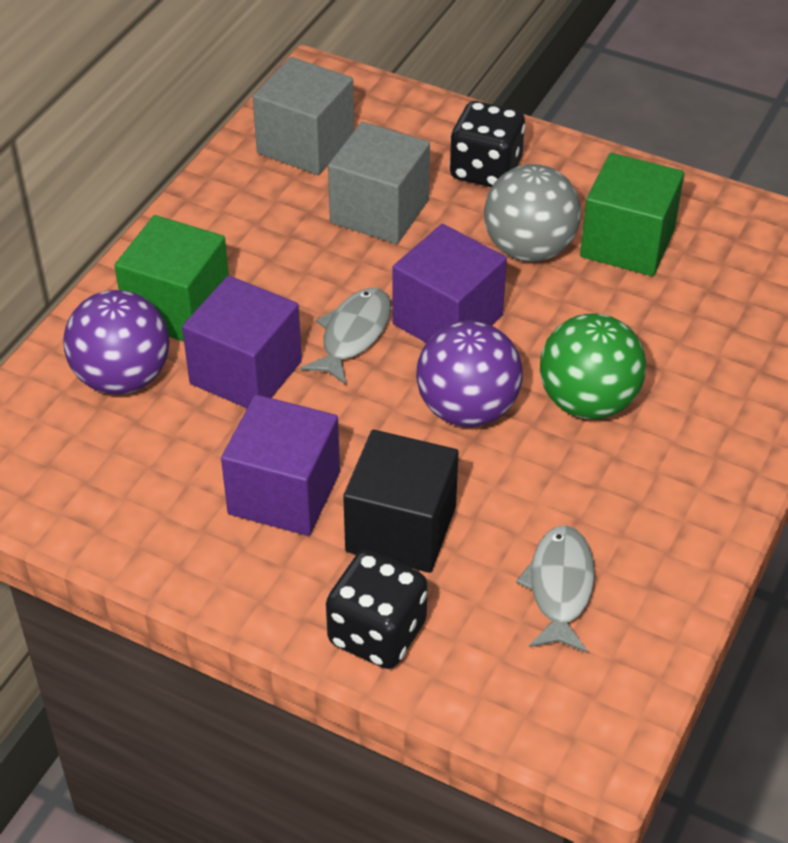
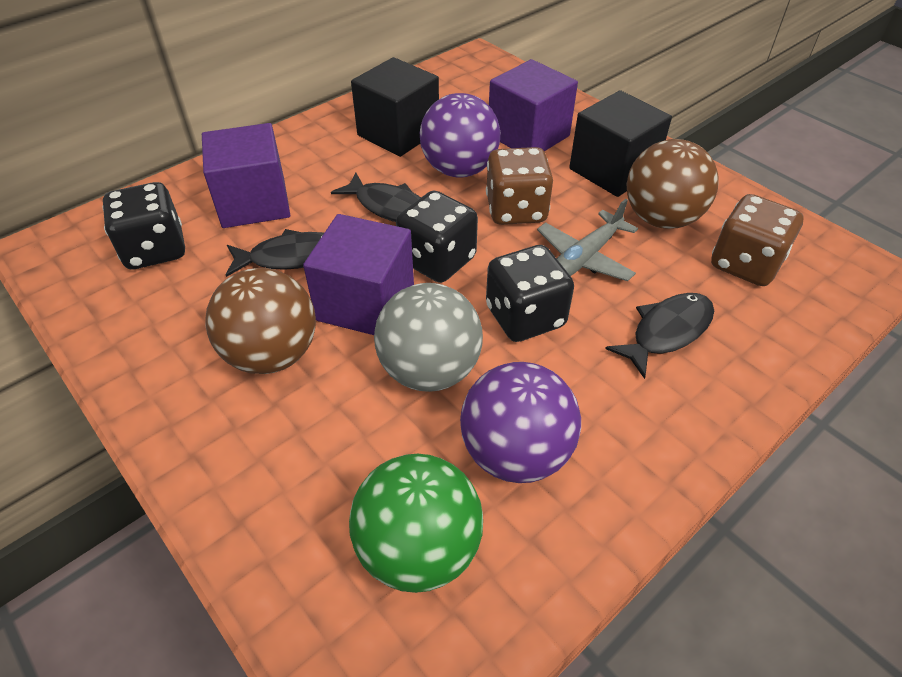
black cube: 1 -> 2
black dice: 2 -> 3
black fish: 0 -> 3
brown ball: 0 -> 2
brown dice: 0 -> 2
green cube: 2 -> 0
grey cube: 2 -> 0
grey fish: 2 -> 0
grey plane: 0 -> 1

